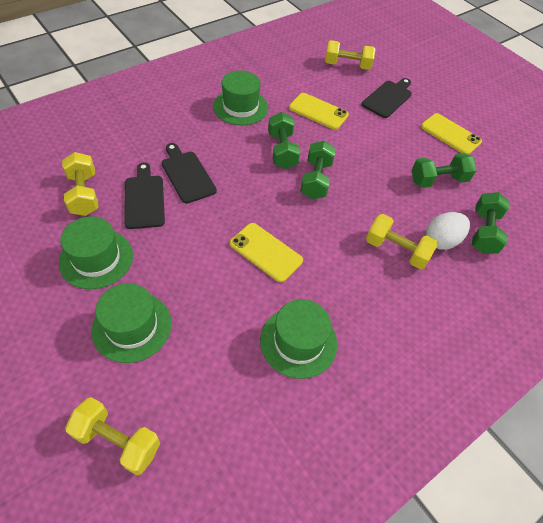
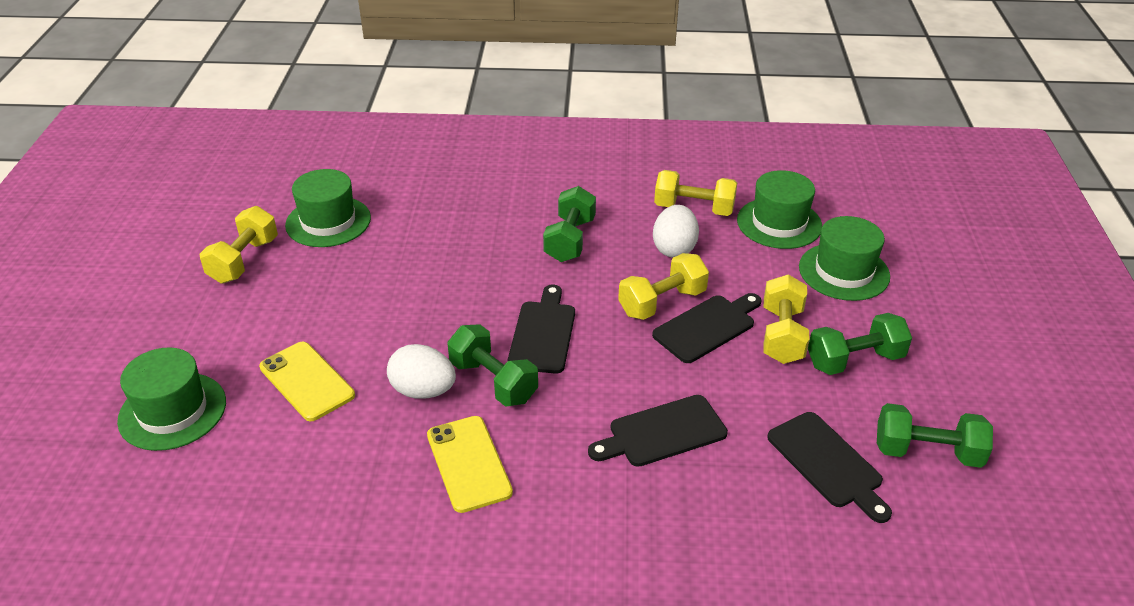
black cutting board: 3 -> 4
white egg: 1 -> 2
yellow phone: 3 -> 2

